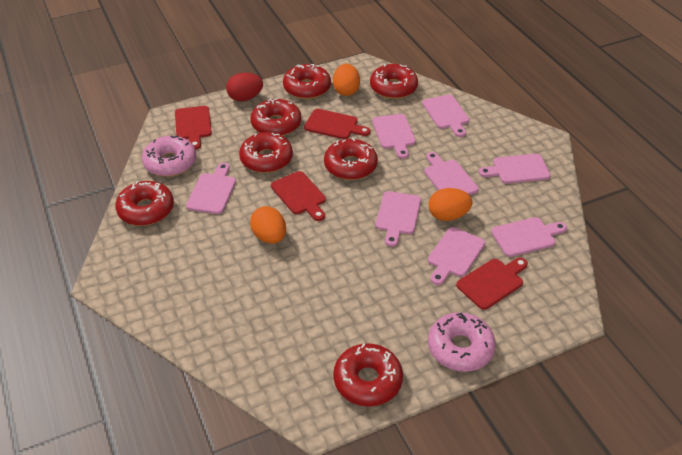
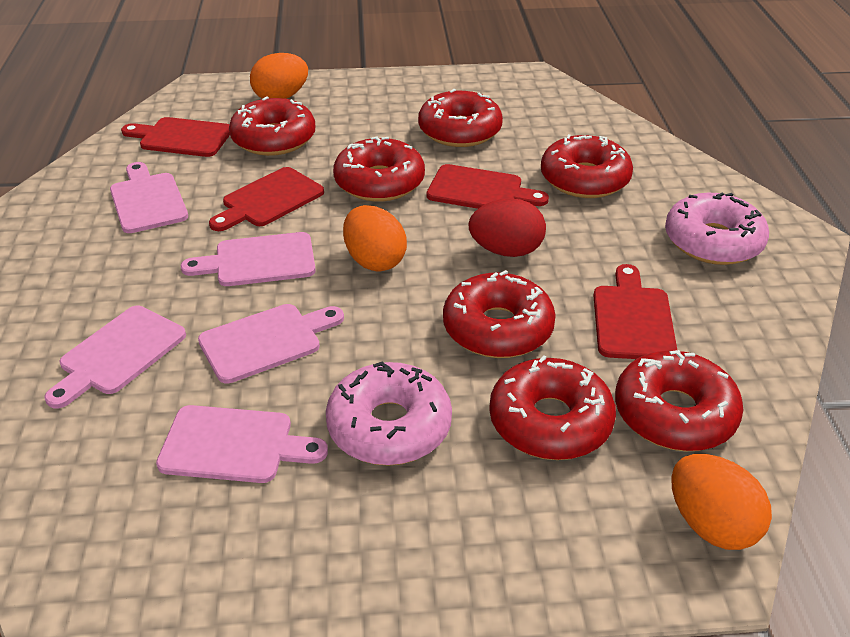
pink cutting board: 8 -> 5

